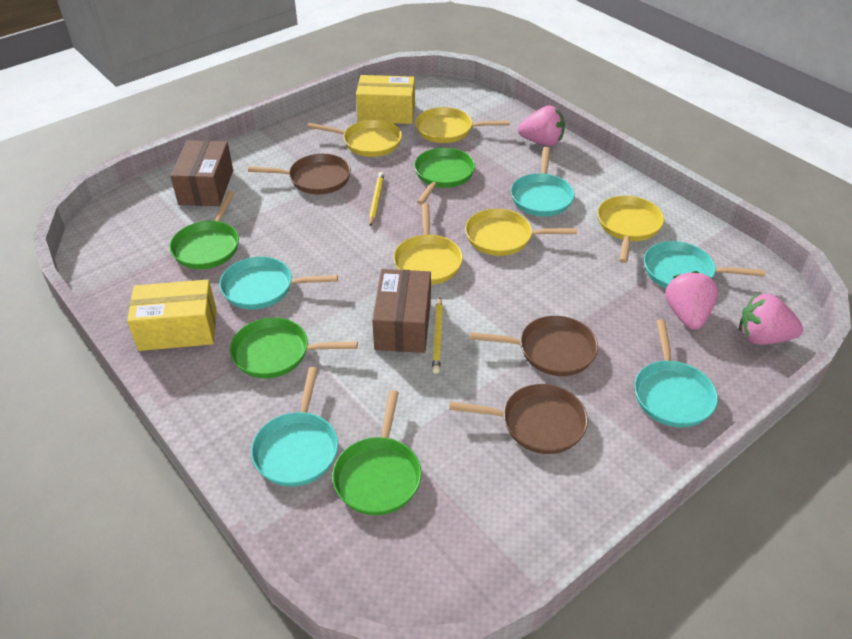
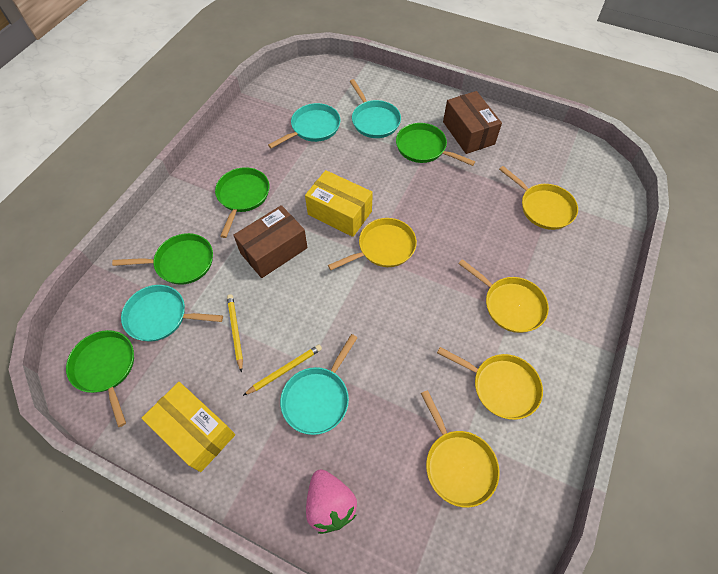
brown pan: 3 -> 0
pink strawberry: 3 -> 1
turquoise pan: 5 -> 4

